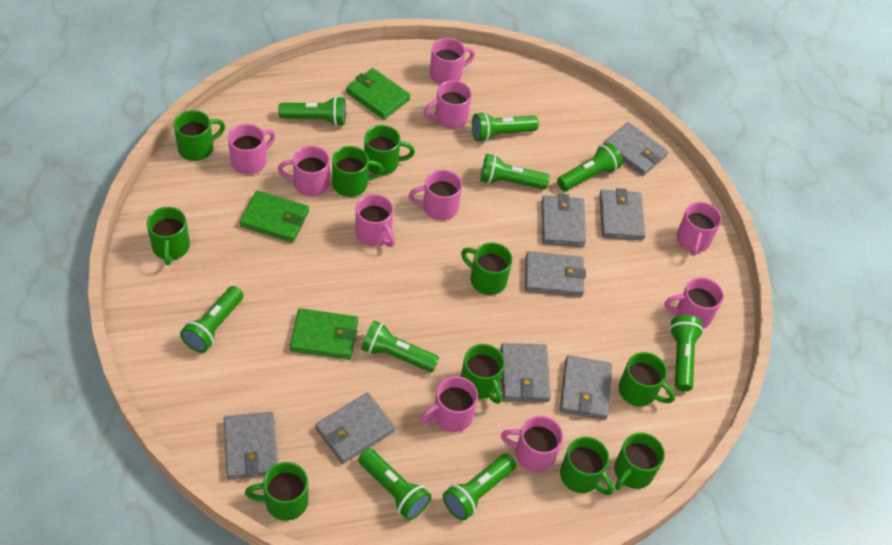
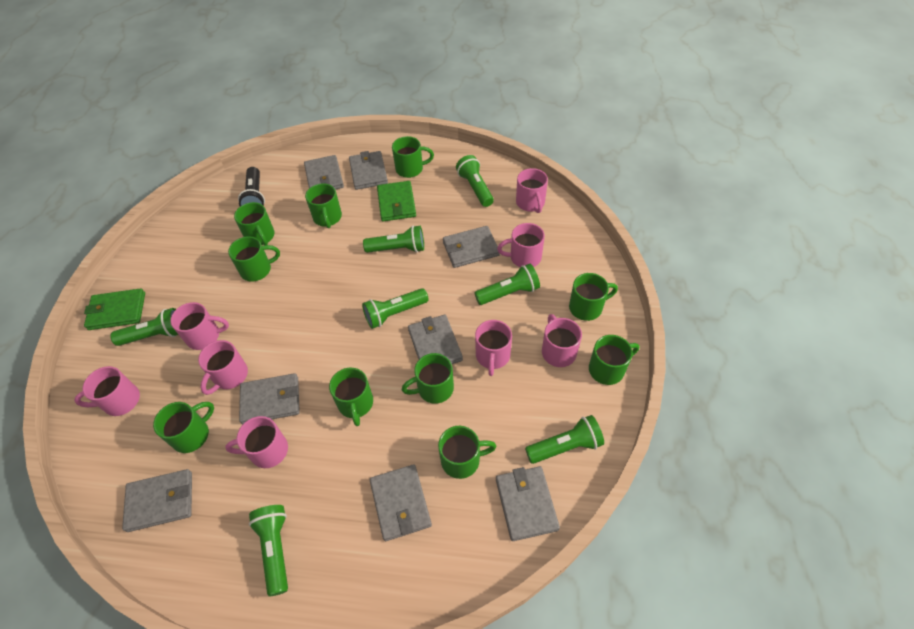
black flashlight: 0 -> 1
green flashlight: 9 -> 7
green wallet: 3 -> 2
pink mug: 10 -> 8

